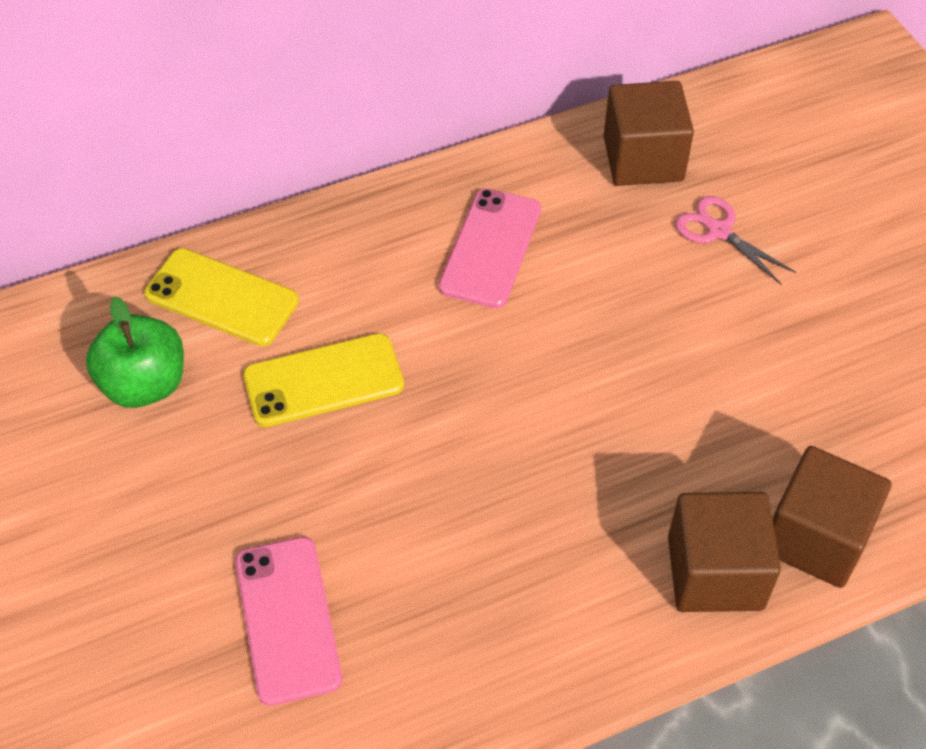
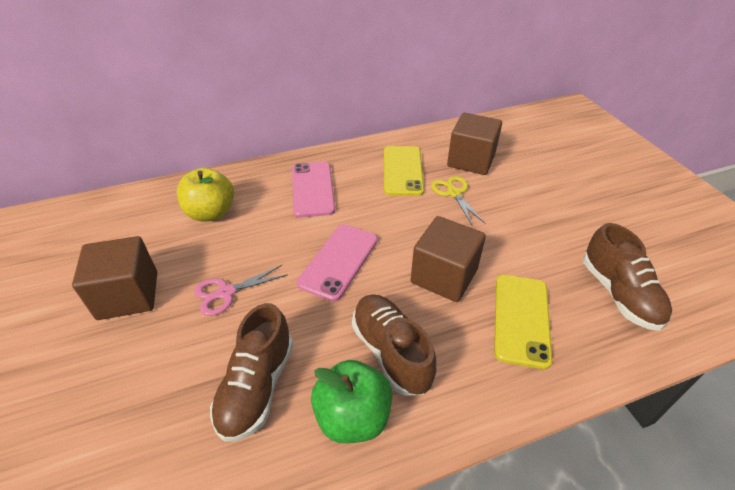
brown shoe: 0 -> 3
yellow apple: 0 -> 1
yellow scissors: 0 -> 1

